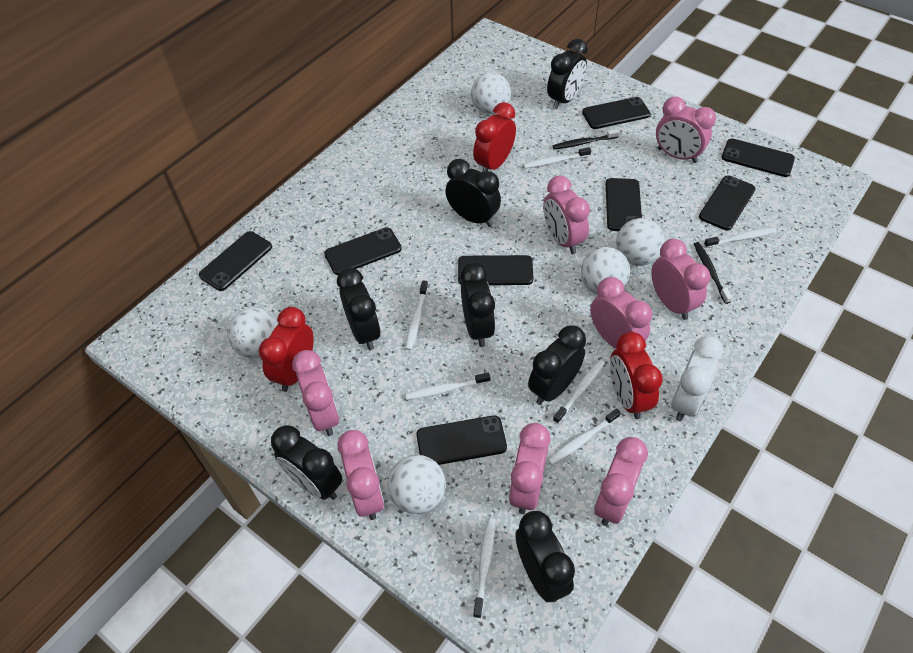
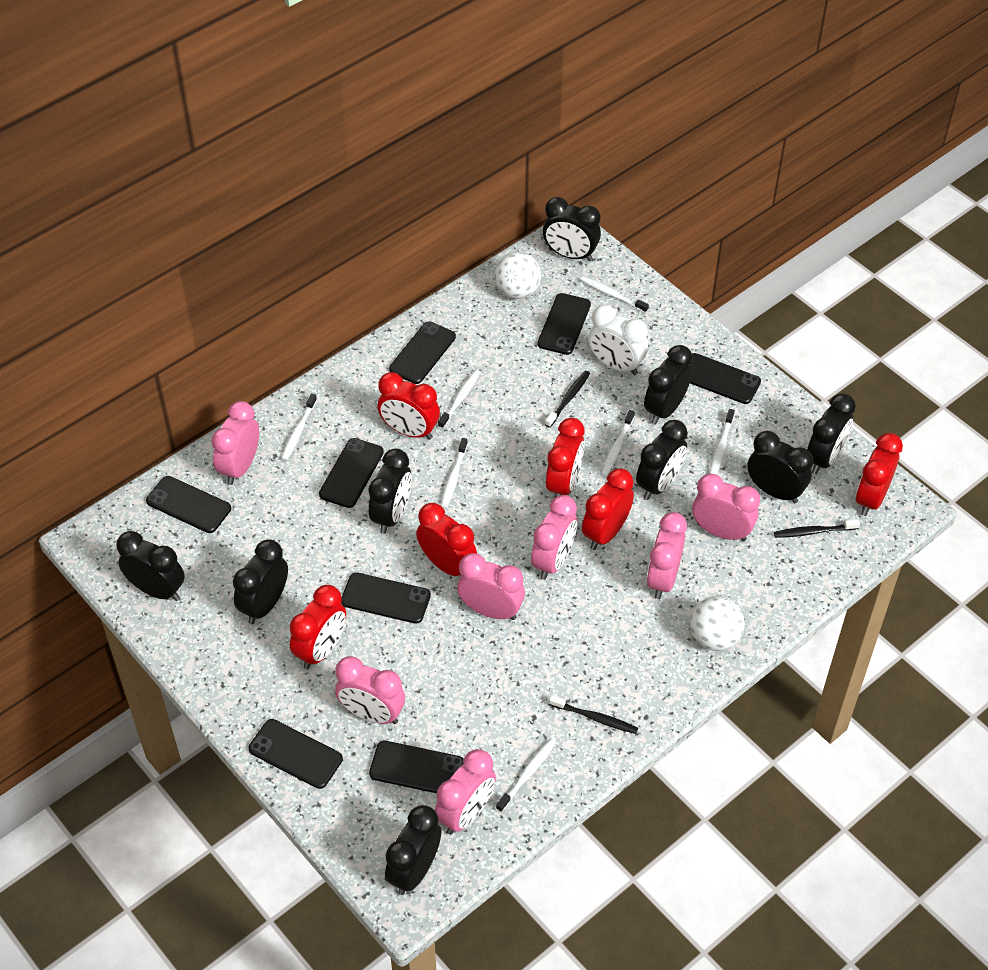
black clock: 7 -> 9
black toothbrush: 2 -> 3
pink clock: 8 -> 7
red clock: 3 -> 6
white ball: 5 -> 2

